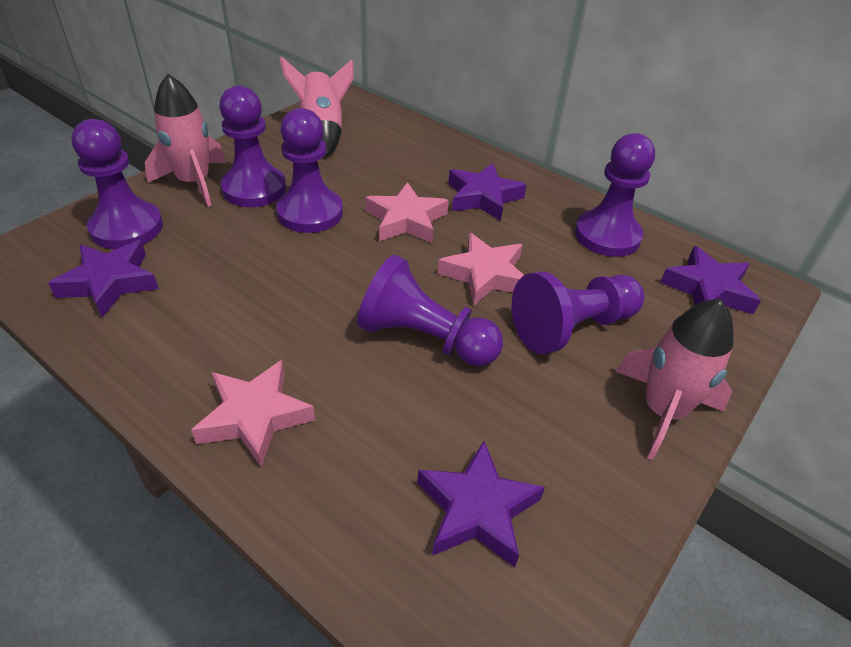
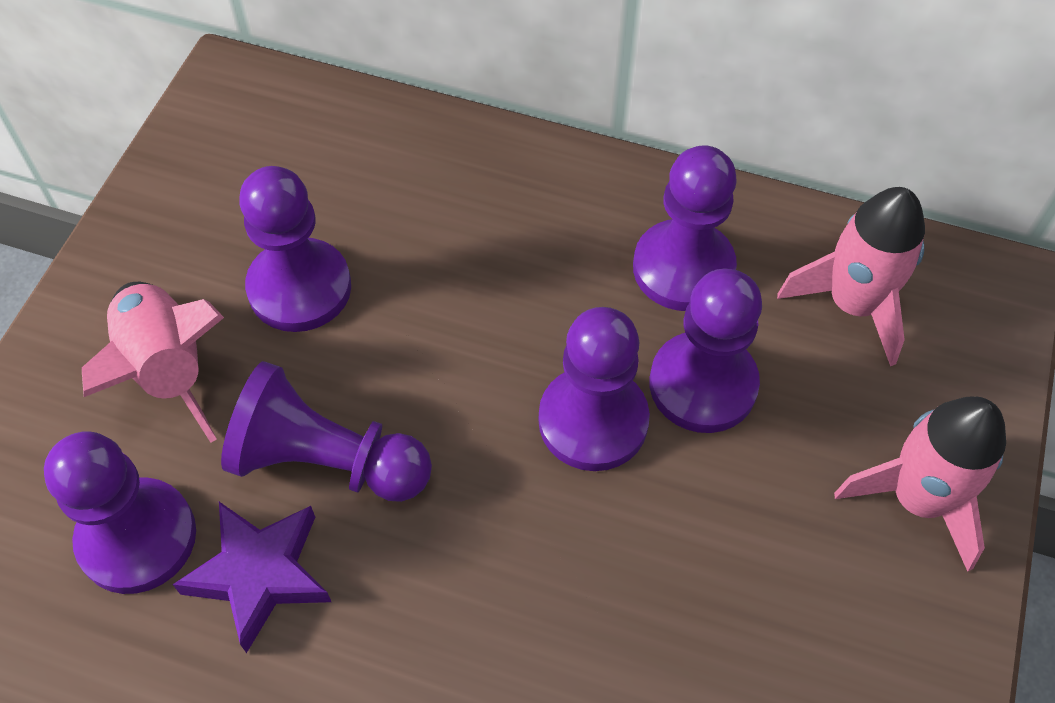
pink star: 3 -> 0
purple star: 4 -> 1

